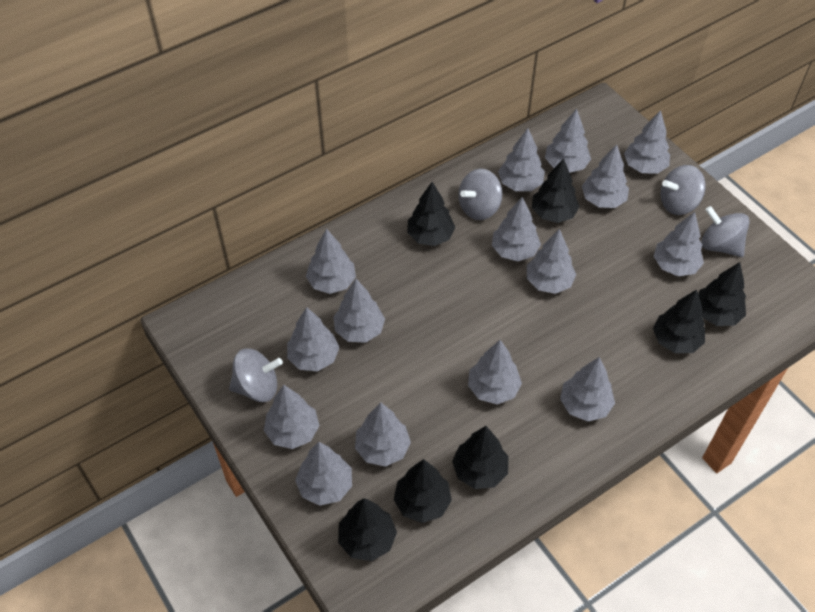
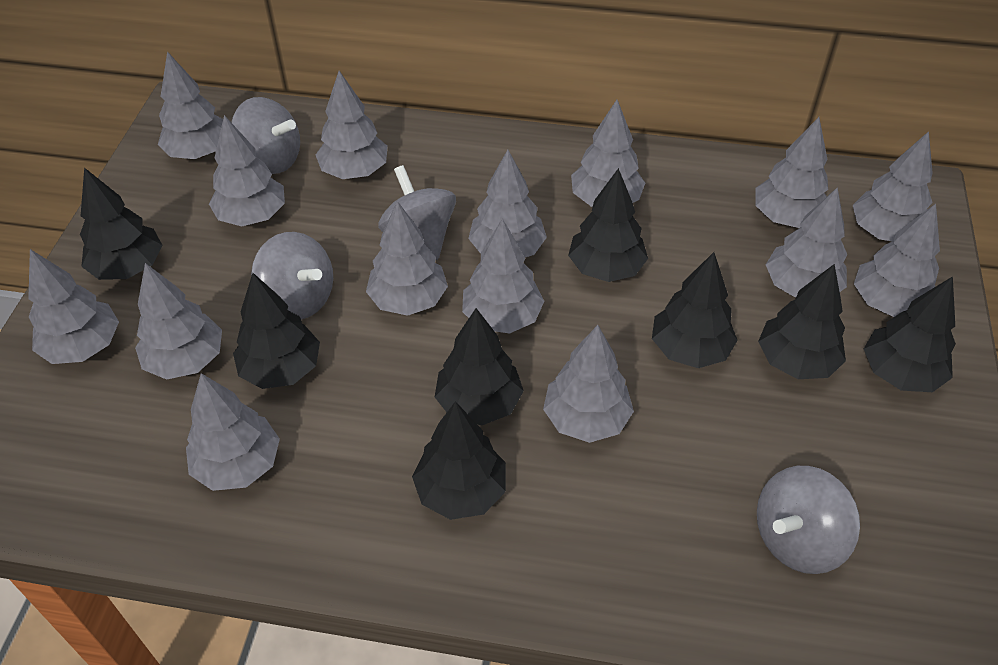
black tree: 7 -> 8

